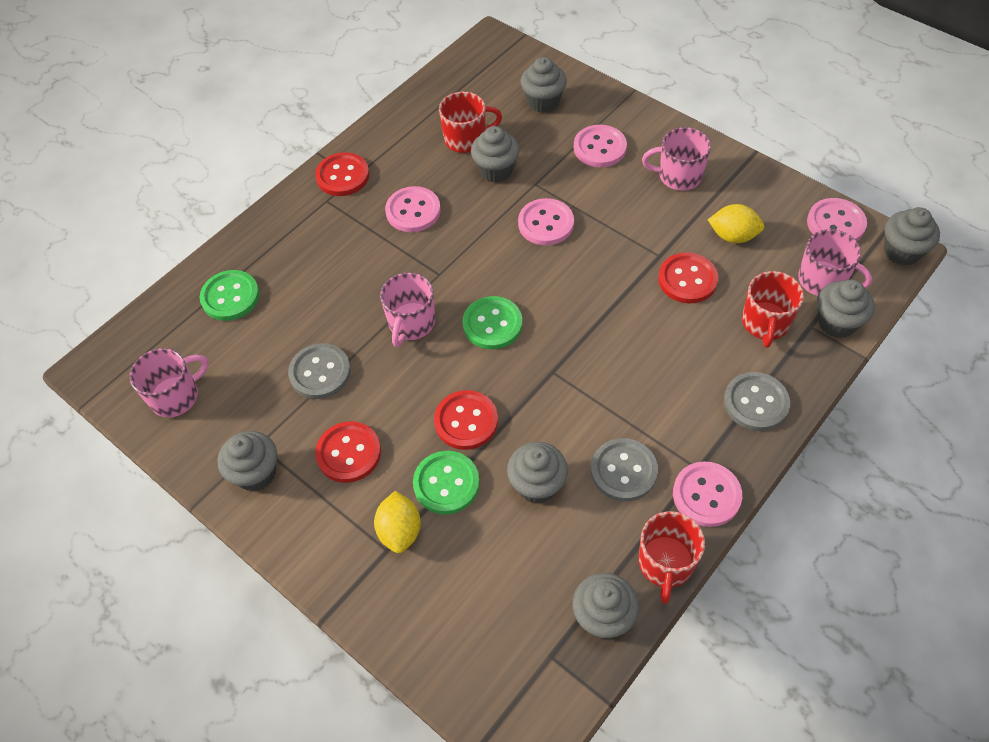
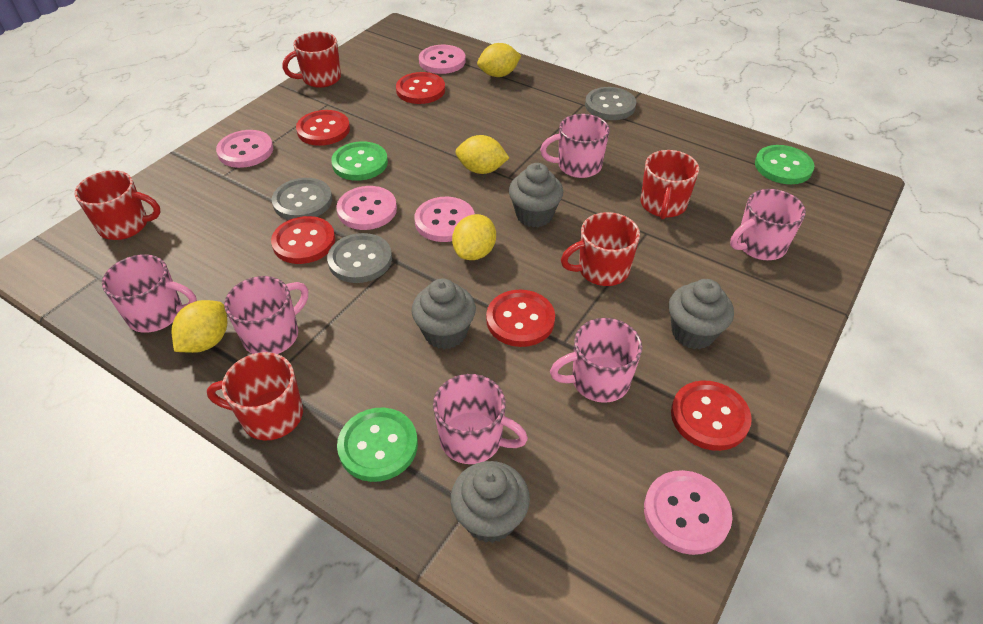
grey cupcake: 7 -> 4
pink mug: 4 -> 6
red button: 4 -> 5
red mug: 3 -> 5
yellow lemon: 2 -> 4

